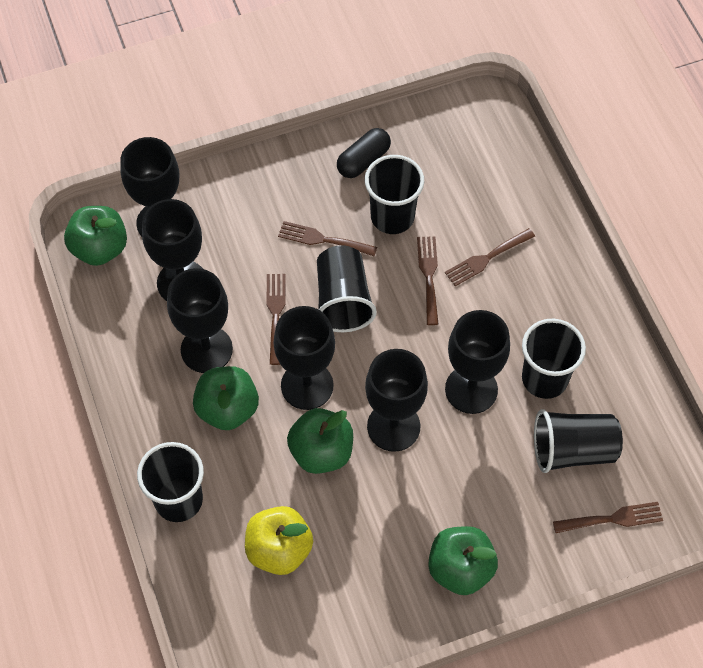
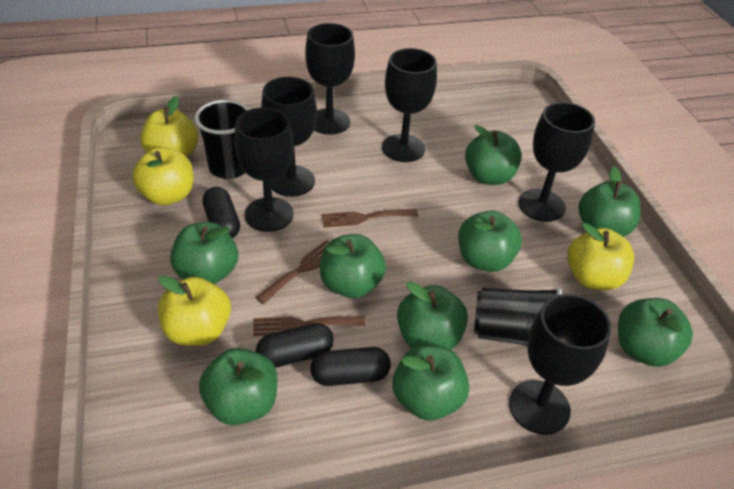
black capsule: 1 -> 3
black cup: 5 -> 2
brown fork: 5 -> 3
green apple: 4 -> 9
yellow apple: 1 -> 4

